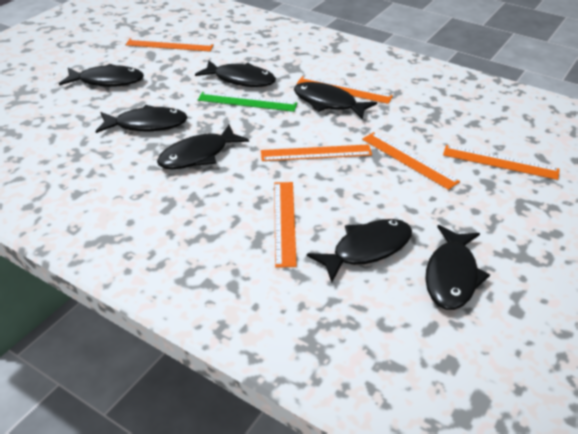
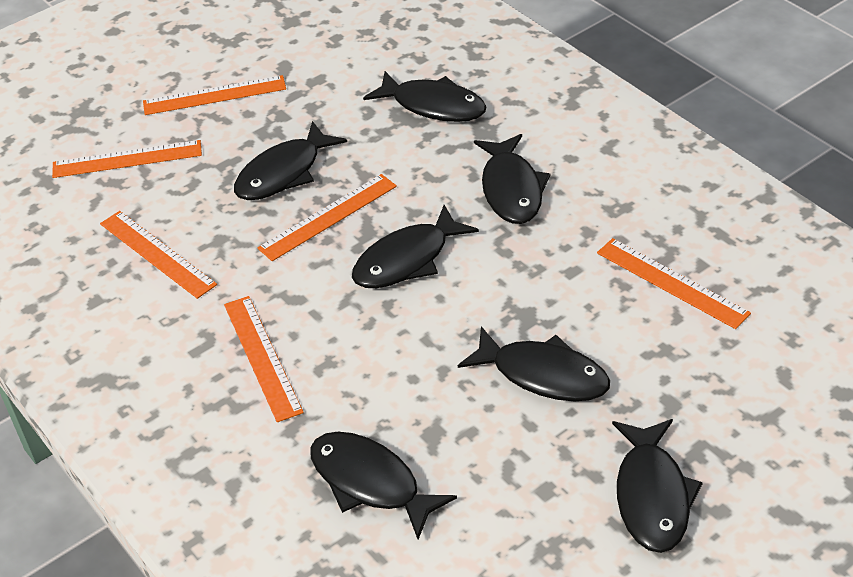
green ruler: 1 -> 0

